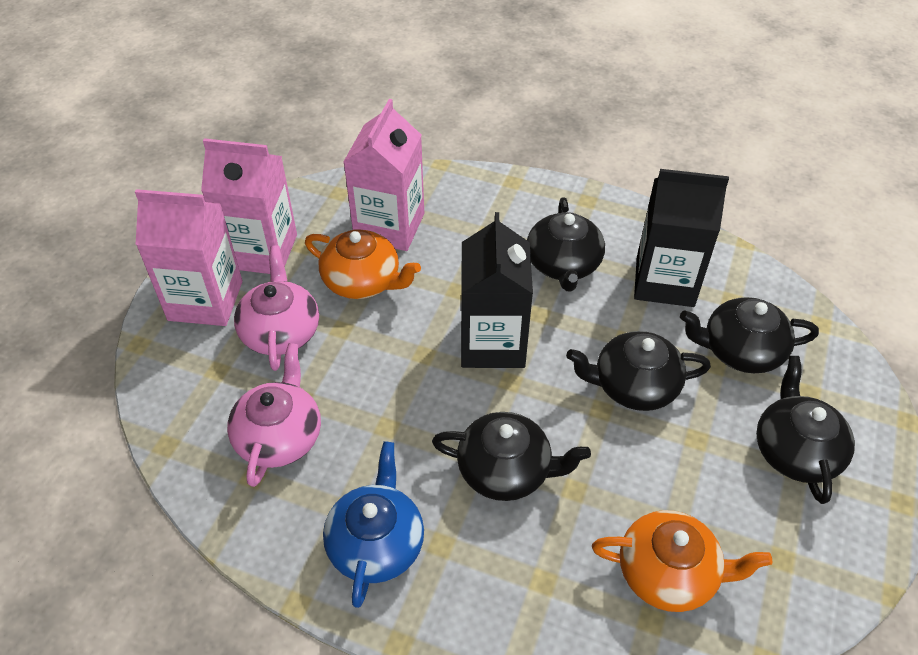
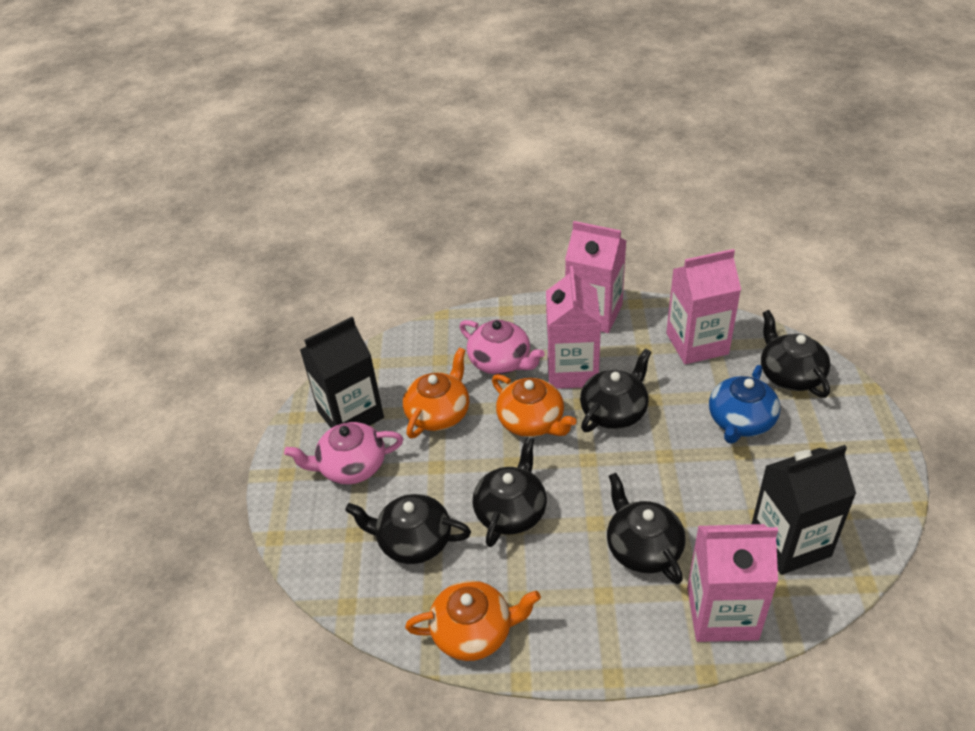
orange teapot: 2 -> 3
pink carton: 3 -> 4

